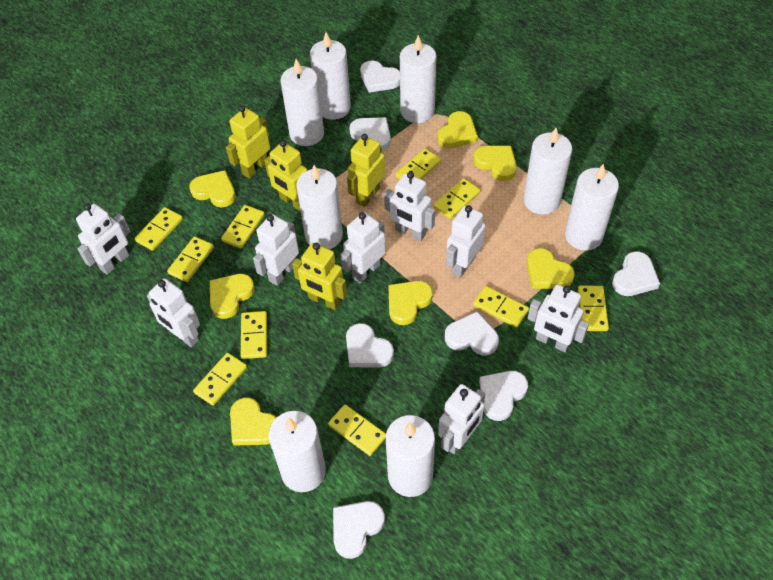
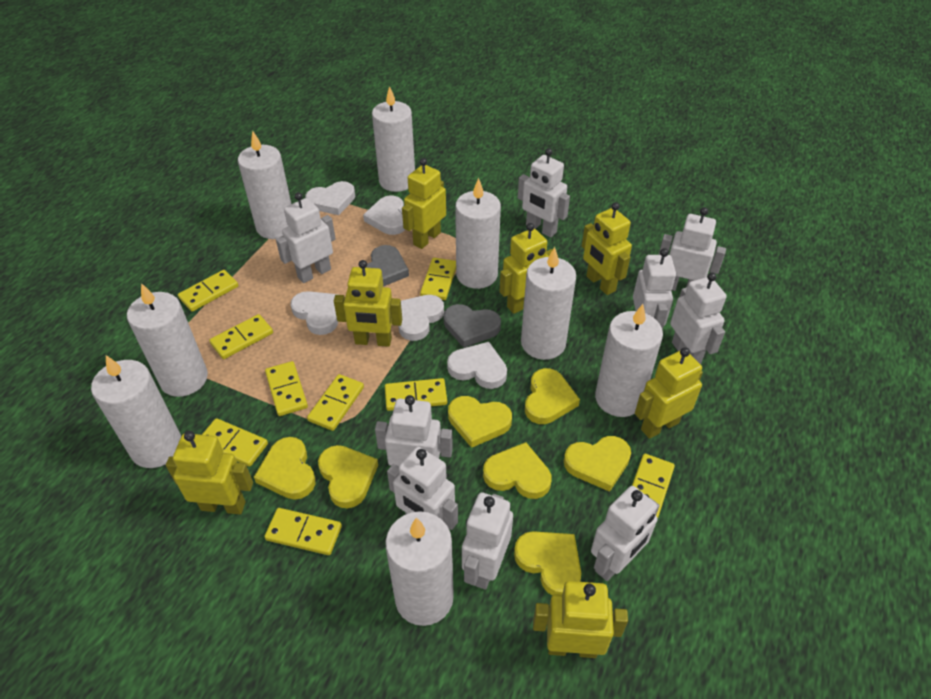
grey heart: 0 -> 2
white heart: 7 -> 5
white robot: 8 -> 9
yellow domino: 10 -> 9
yellow robot: 4 -> 7

